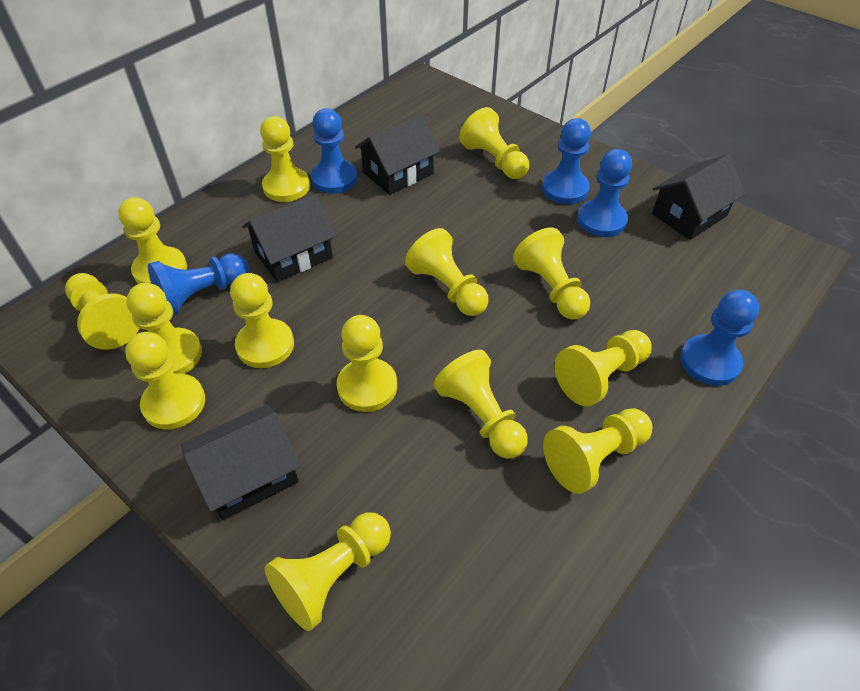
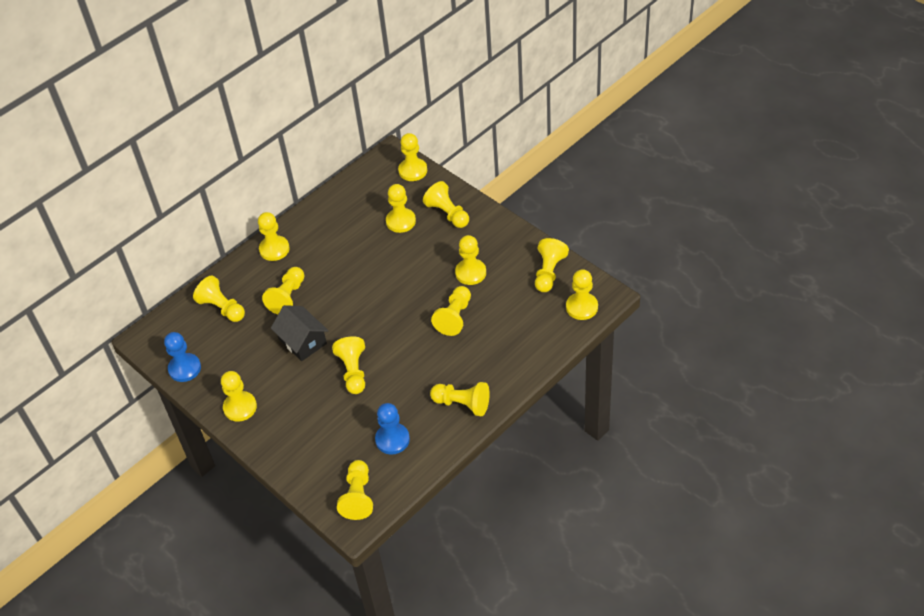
black house: 4 -> 1
blue pawn: 5 -> 2

